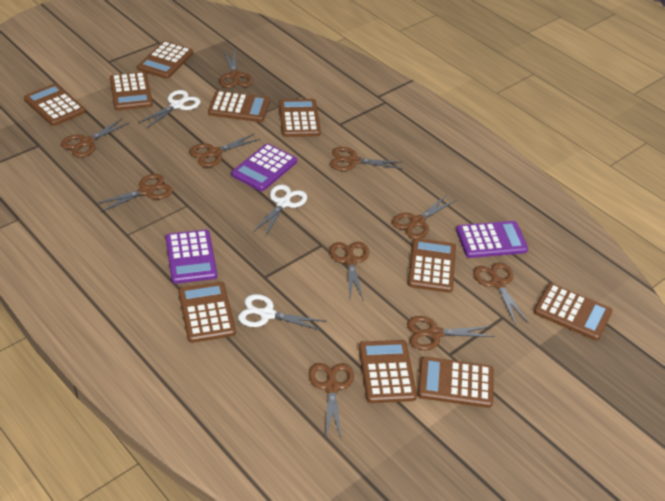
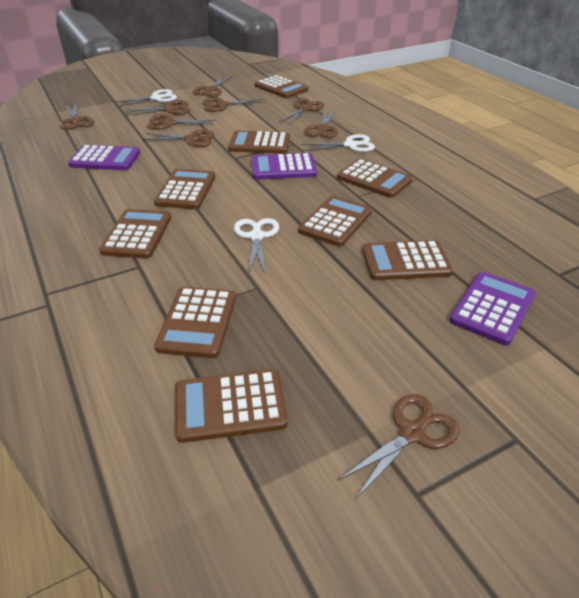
brown calculator: 10 -> 9
brown scissors: 10 -> 9

